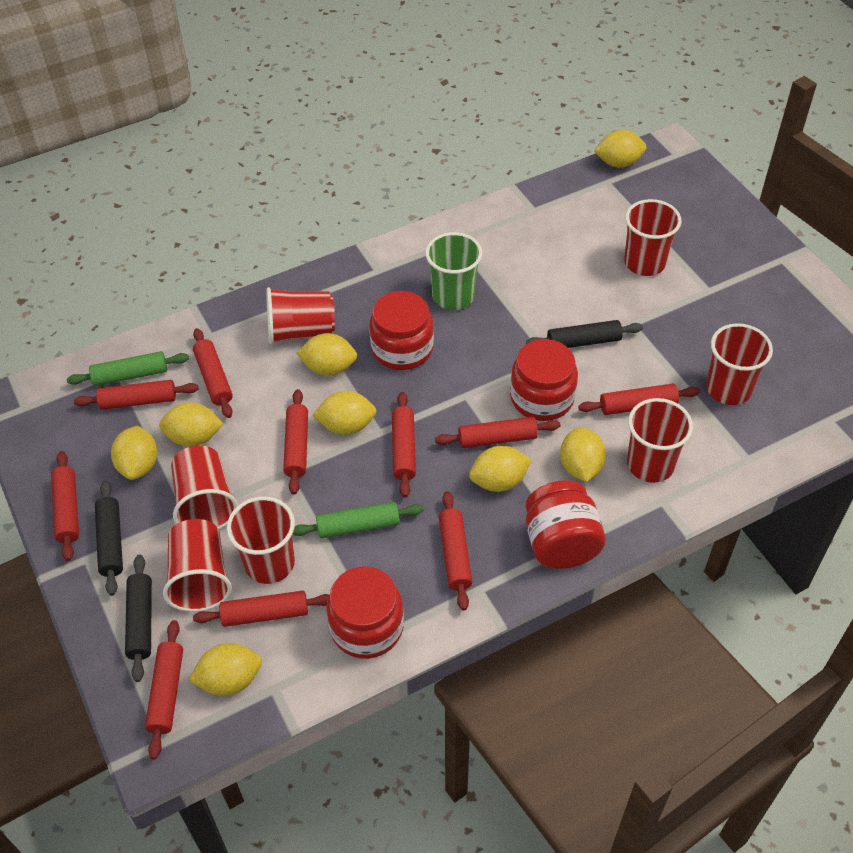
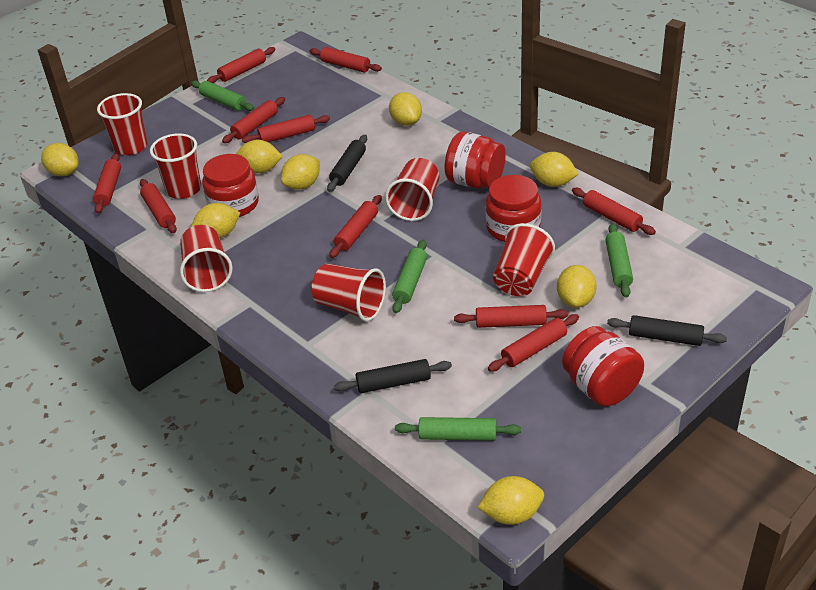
green cup: 1 -> 0
green rolling pin: 2 -> 4
red cup: 7 -> 6

